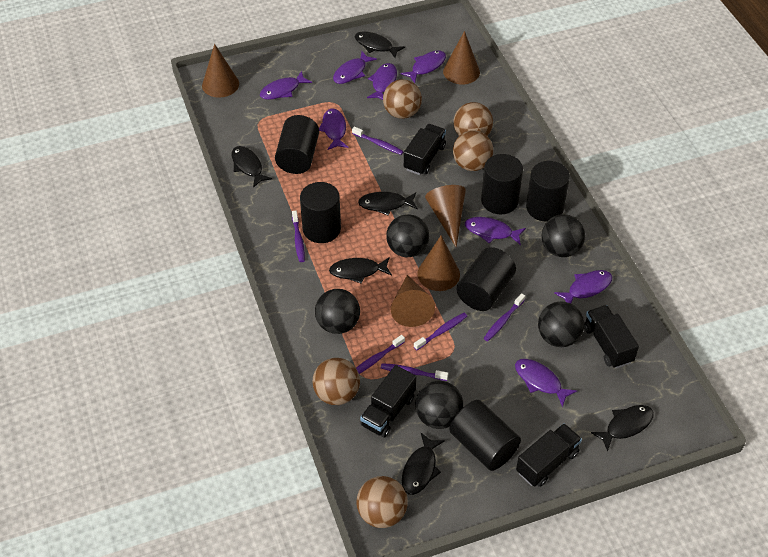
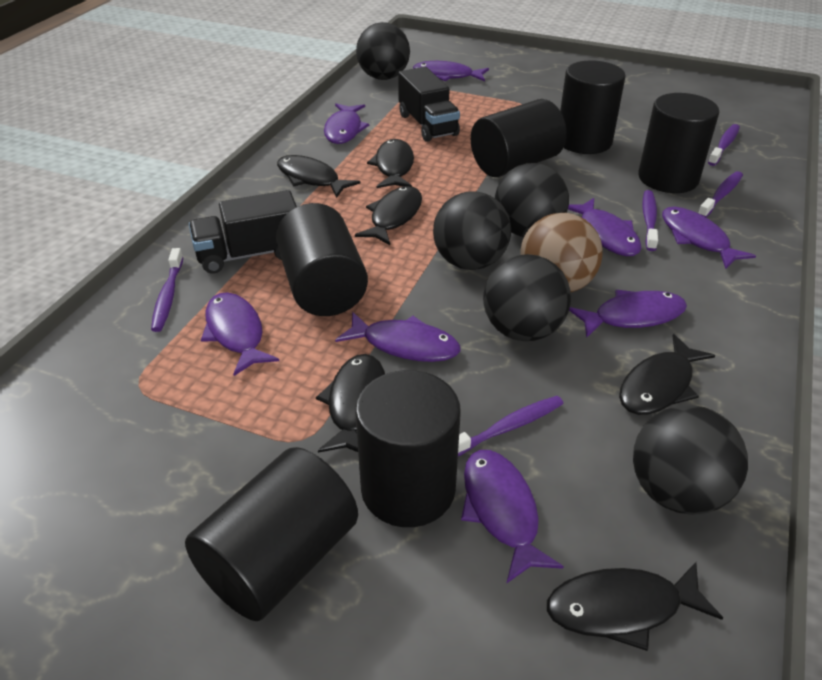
black truck: 4 -> 2
brown ball: 5 -> 1
brown cone: 5 -> 0
purple toothbrush: 6 -> 5

